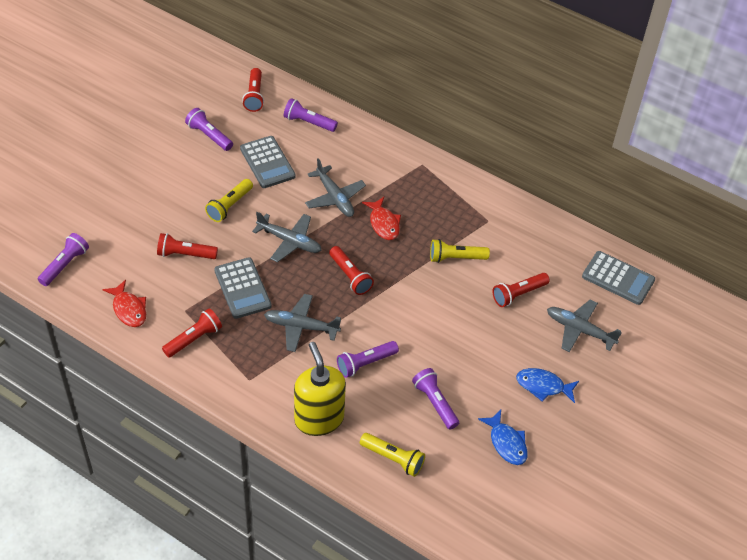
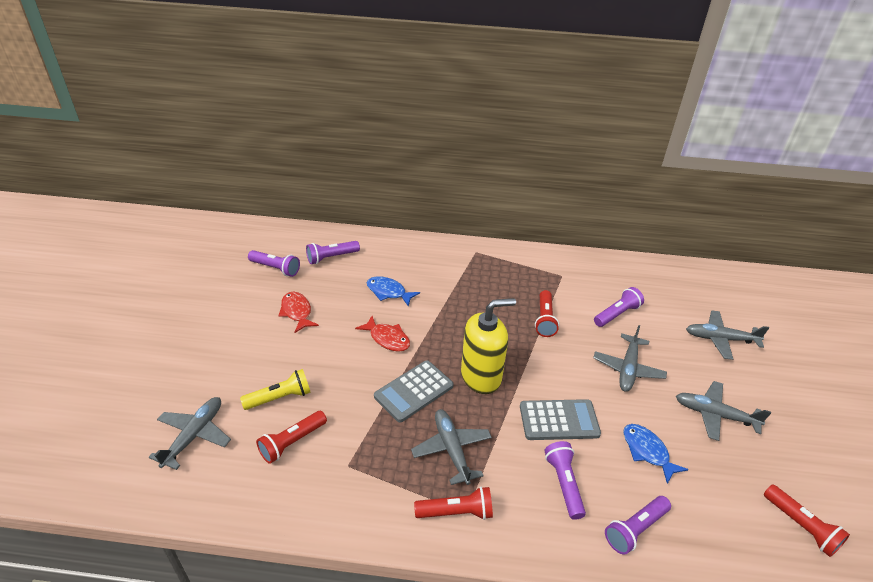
grey calculator: 3 -> 2
grey plane: 4 -> 5
red flashlight: 5 -> 4
yellow flashlight: 3 -> 1

